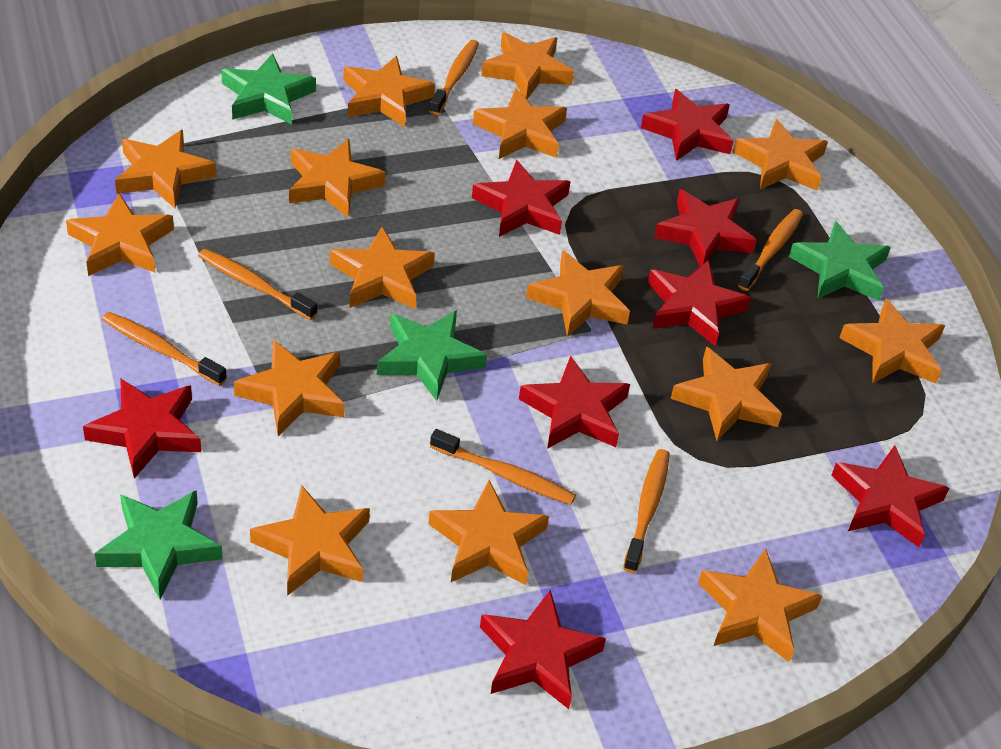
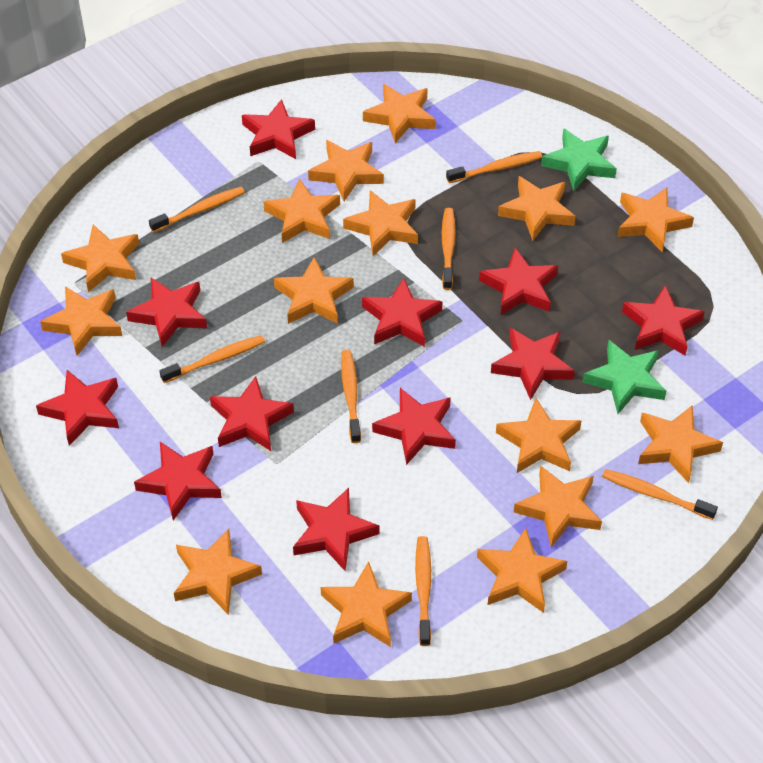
green star: 4 -> 2
orange toothbrush: 6 -> 7
red star: 8 -> 11

